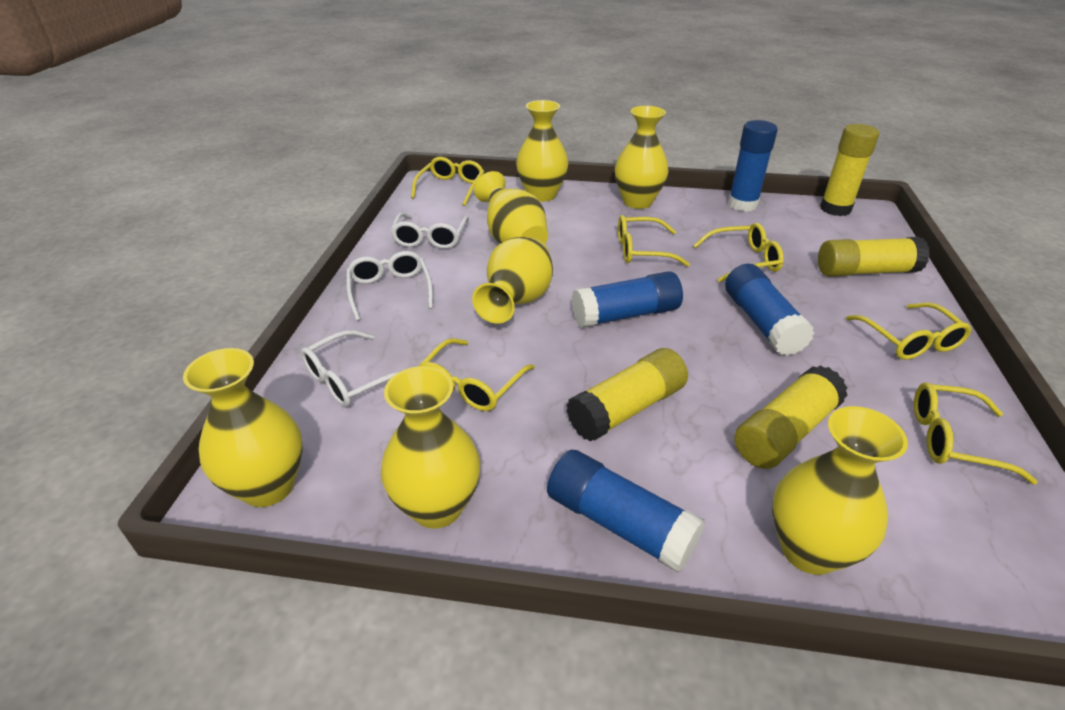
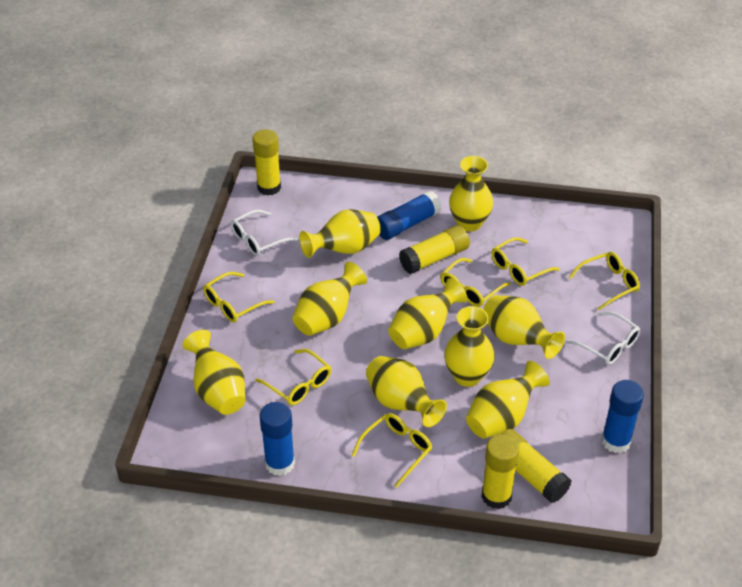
blue glue stick: 4 -> 3
white glasses: 3 -> 2
yellow vase: 7 -> 9

